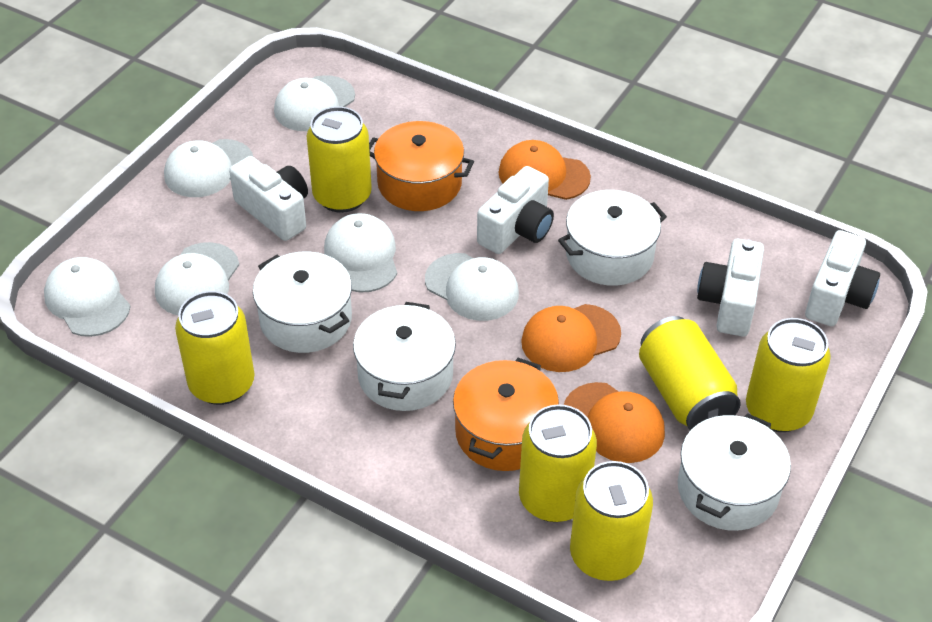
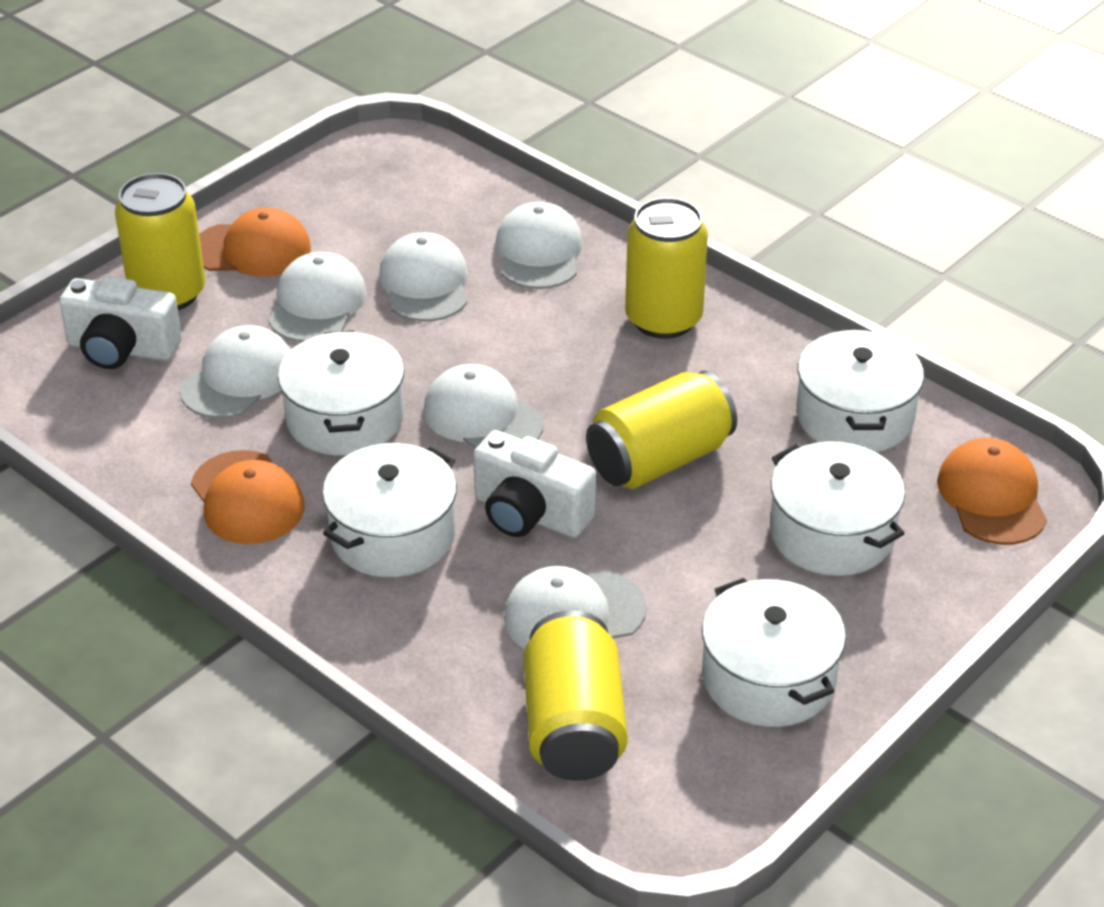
orange pot: 2 -> 0
white camera: 4 -> 2
white pot: 4 -> 5
yellow can: 6 -> 4

